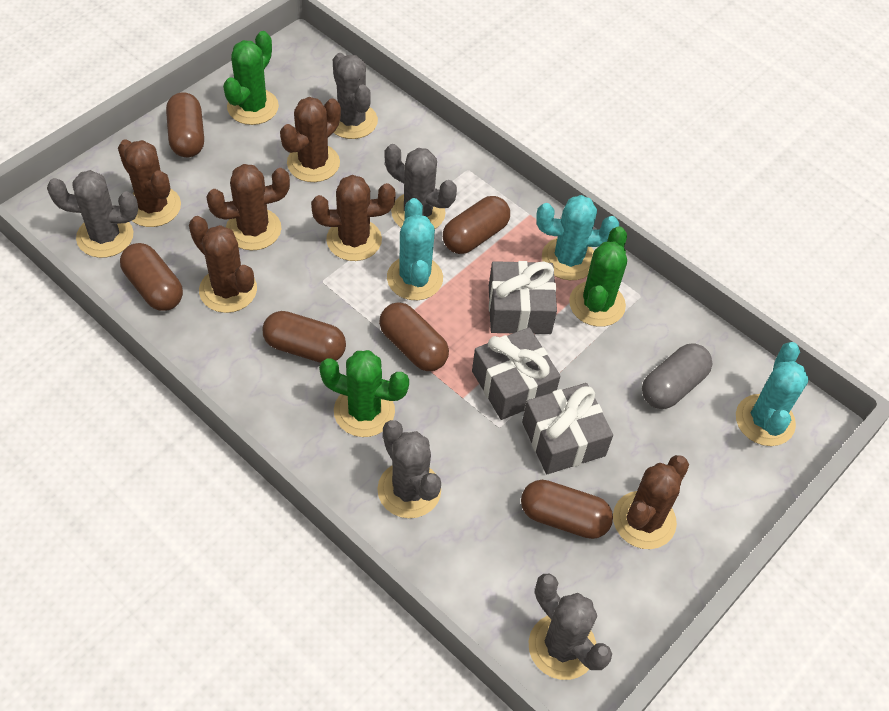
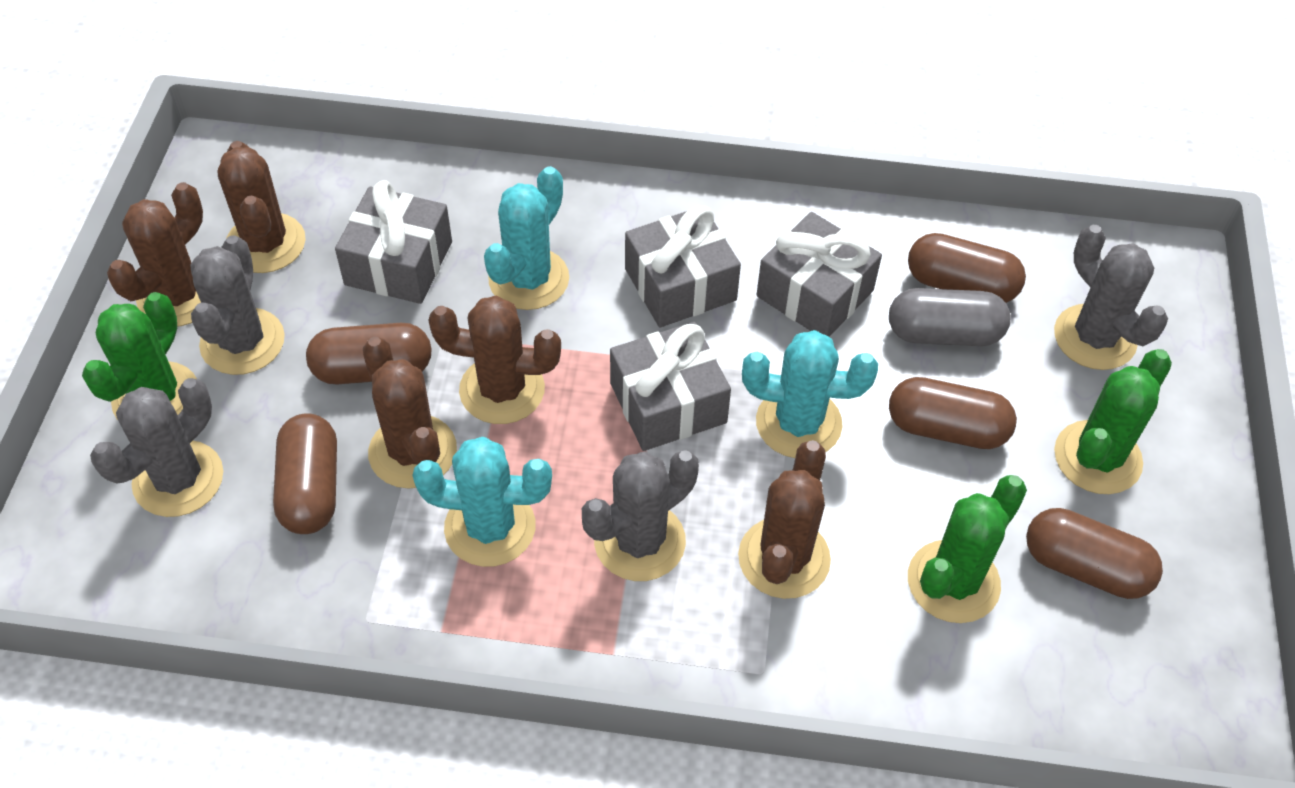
brown cactus: 6 -> 5
brown capsule: 6 -> 5
grey cactus: 5 -> 4
grey gift: 3 -> 4

